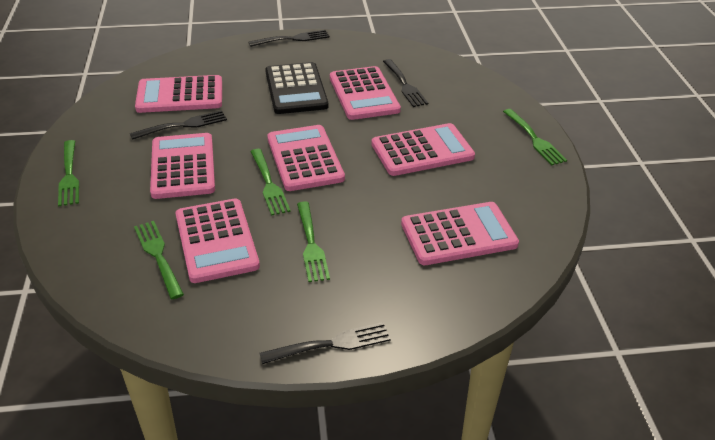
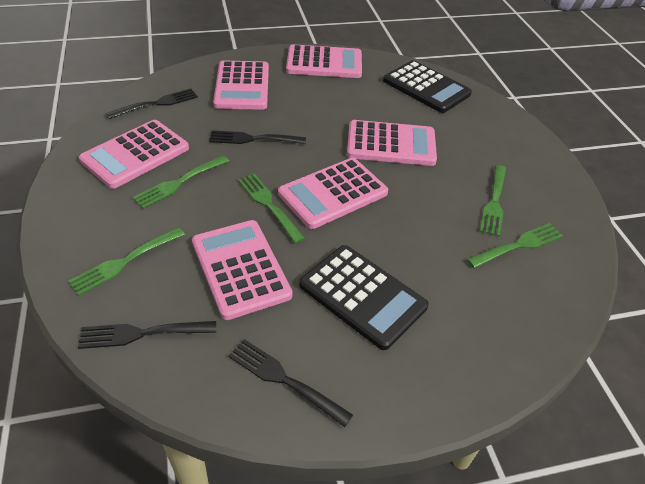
black calculator: 1 -> 2
pink calculator: 7 -> 6

